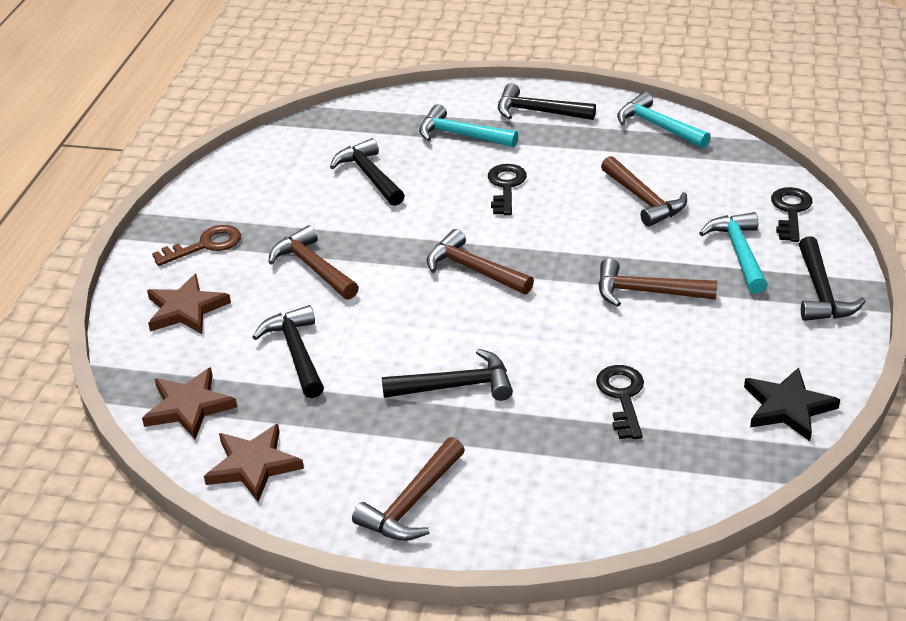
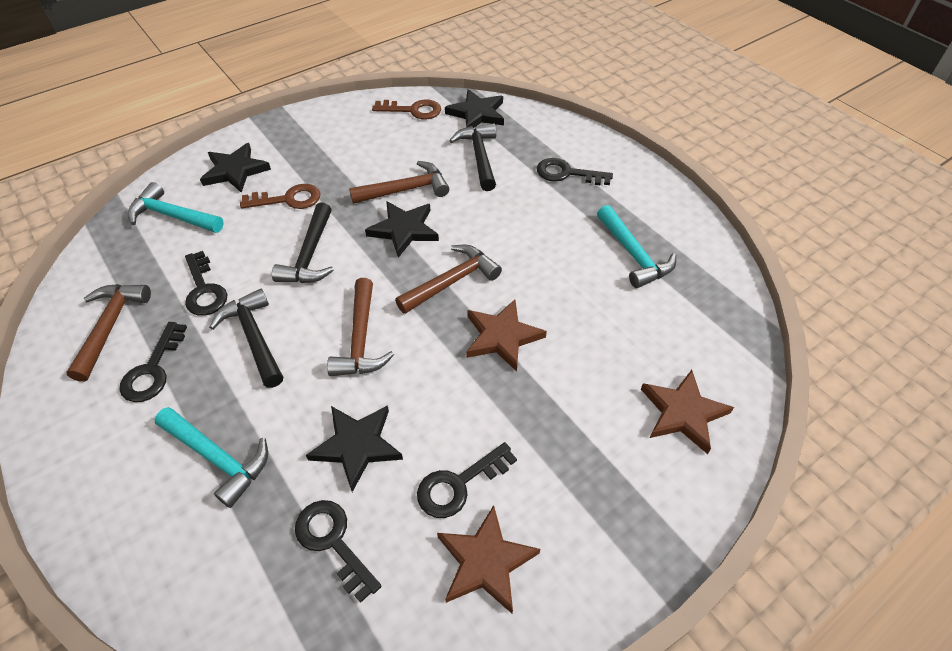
black hammer: 5 -> 3
black key: 3 -> 5
black star: 1 -> 4
brown hammer: 5 -> 4
brown key: 1 -> 2

